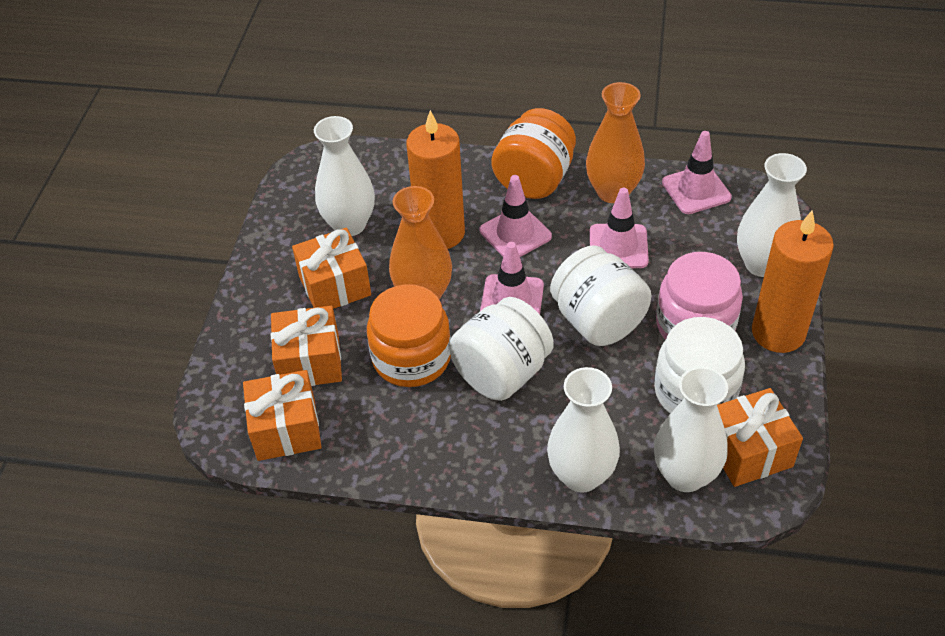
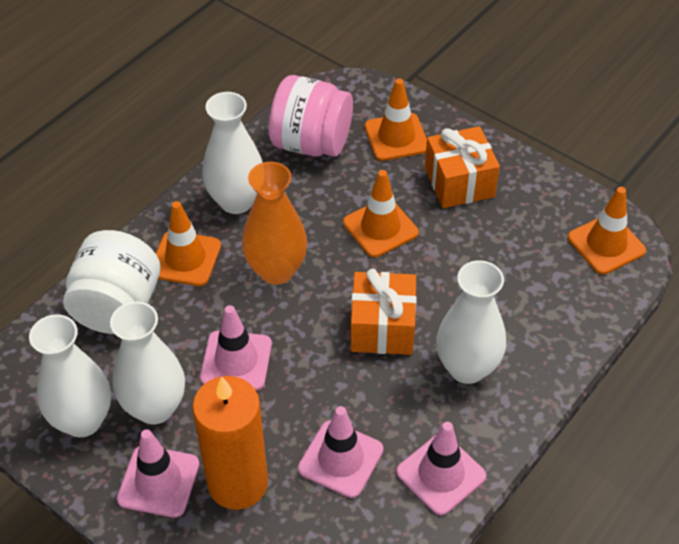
orange candle: 2 -> 1
orange gift: 4 -> 2
orange jar: 2 -> 0
orange traffic cone: 0 -> 4
orange vase: 2 -> 1
white jar: 3 -> 1

